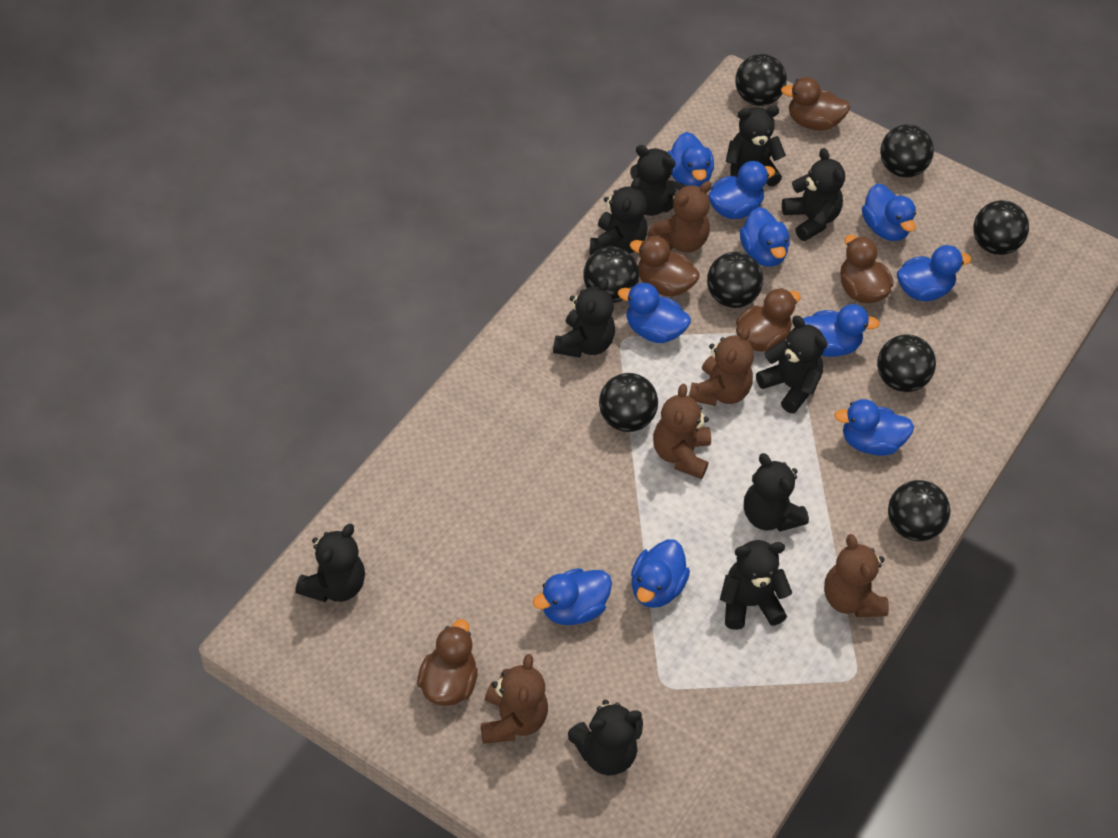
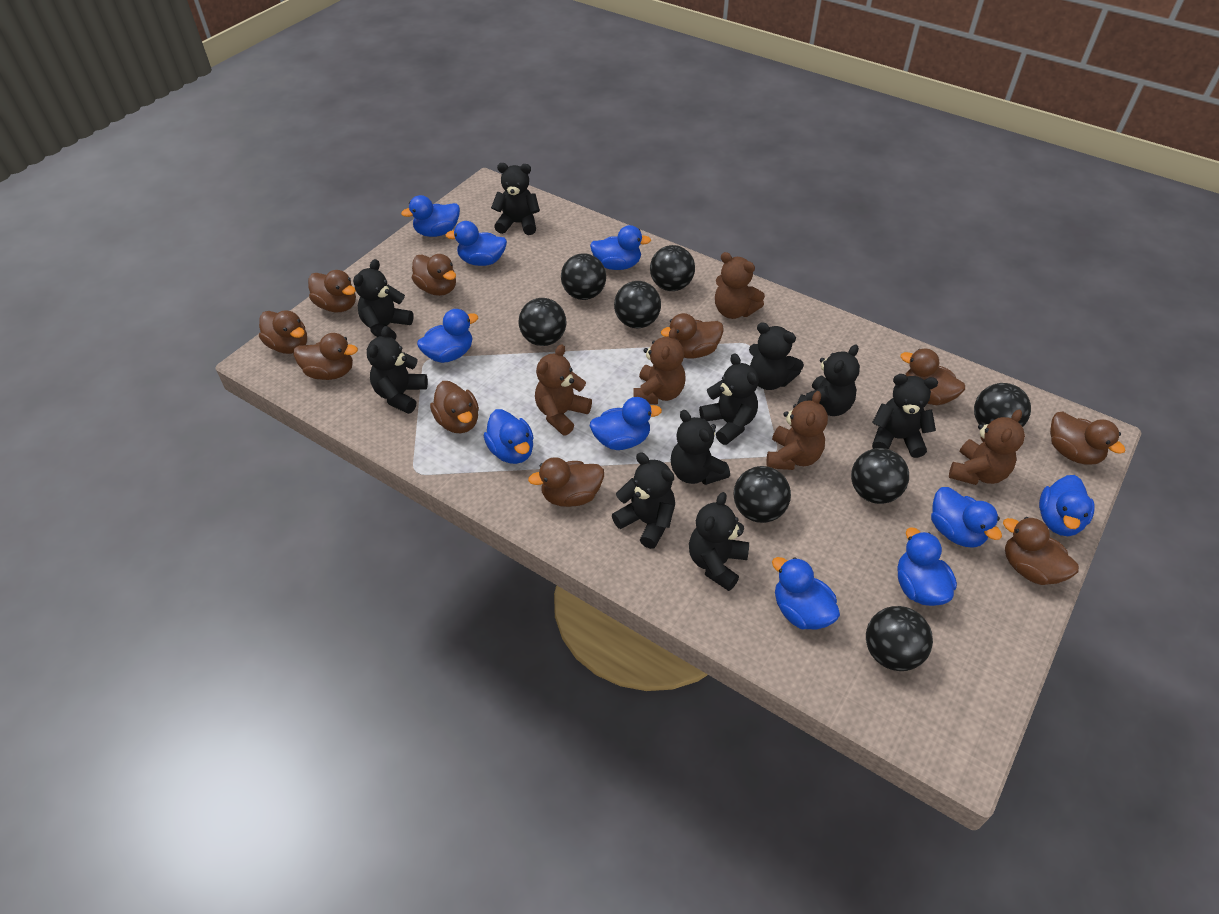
brown duck: 5 -> 10

